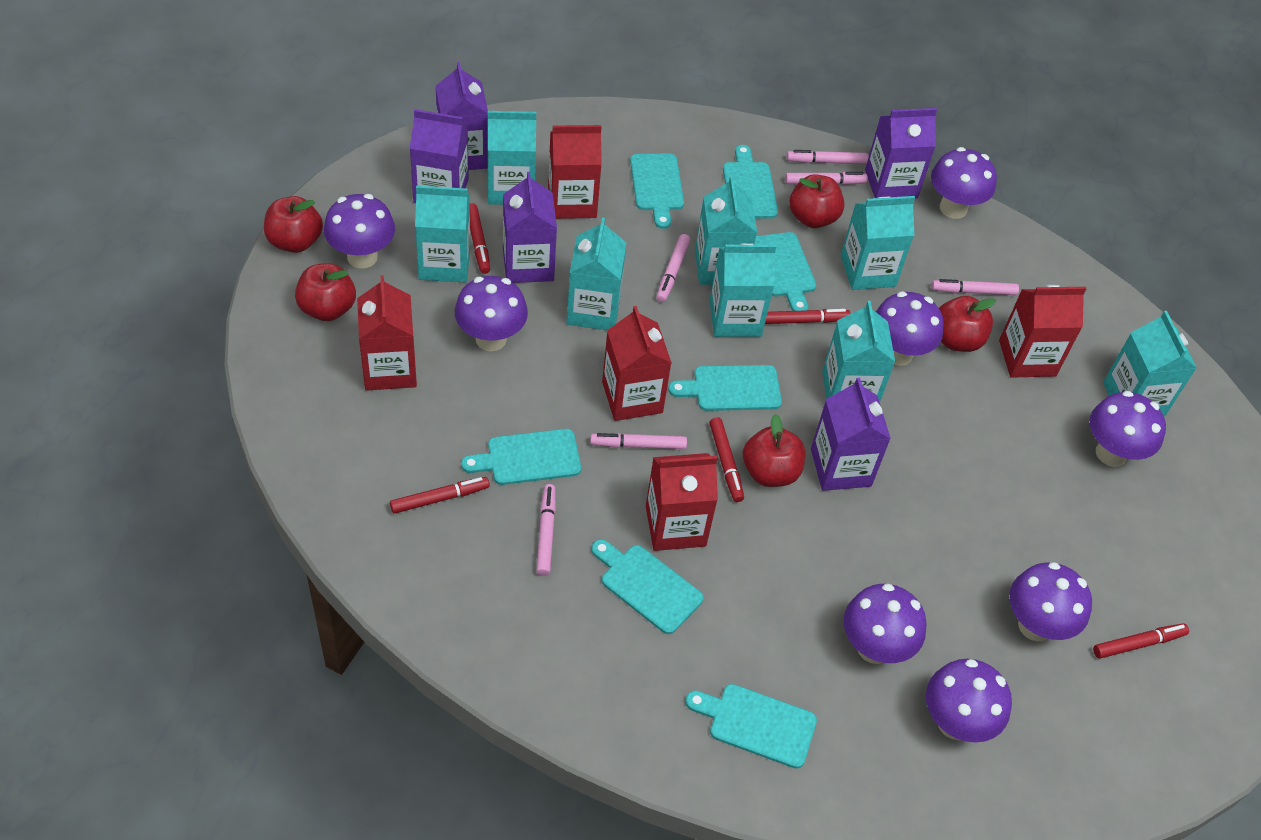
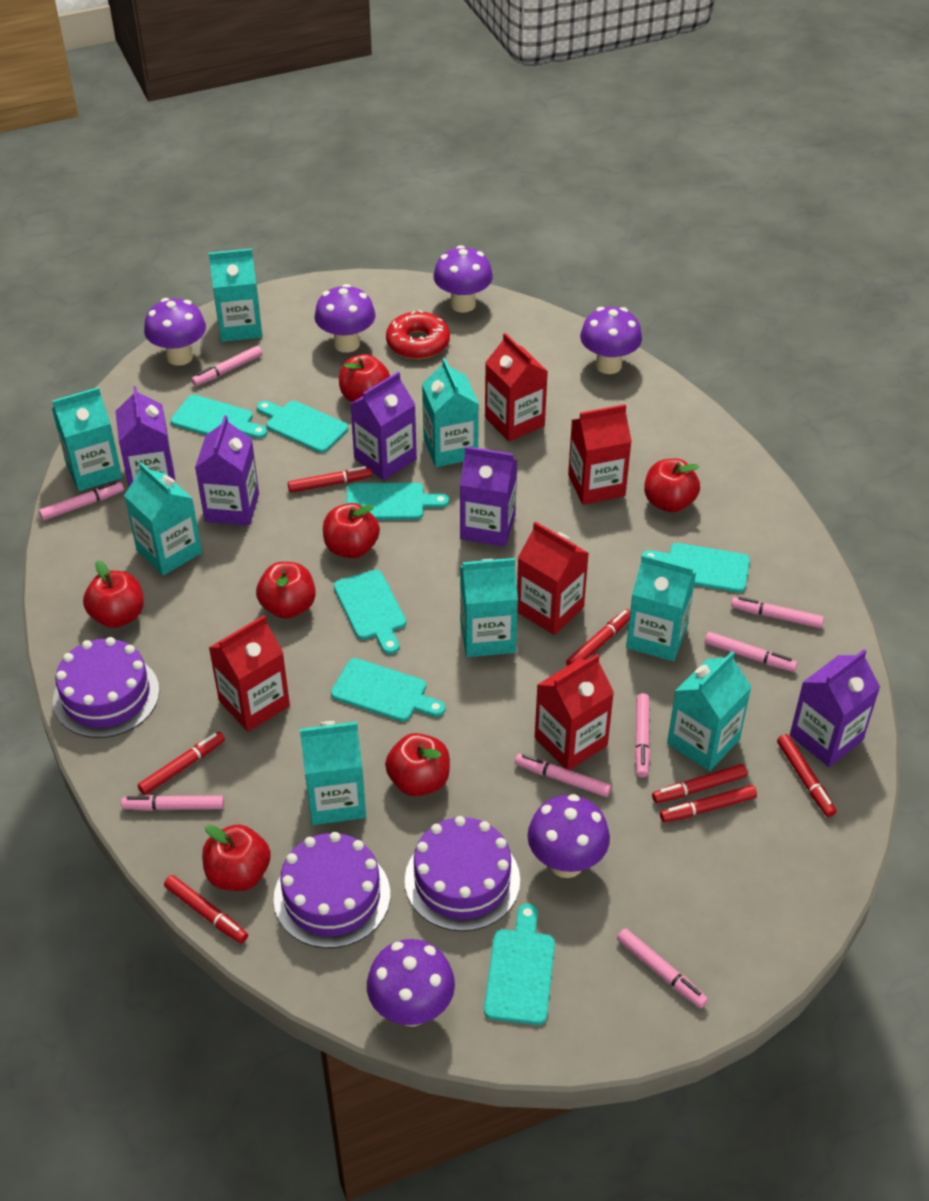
pink marker: 6 -> 8
purple cake: 0 -> 3
purple mushroom: 8 -> 6
red apple: 5 -> 7
red donut: 0 -> 1
red marker: 5 -> 7

